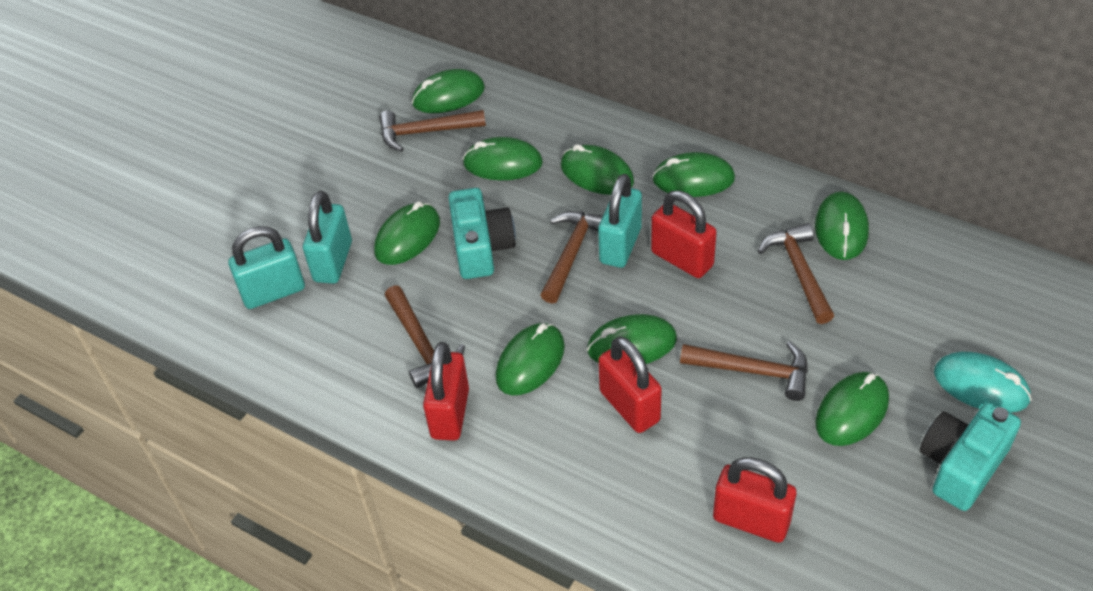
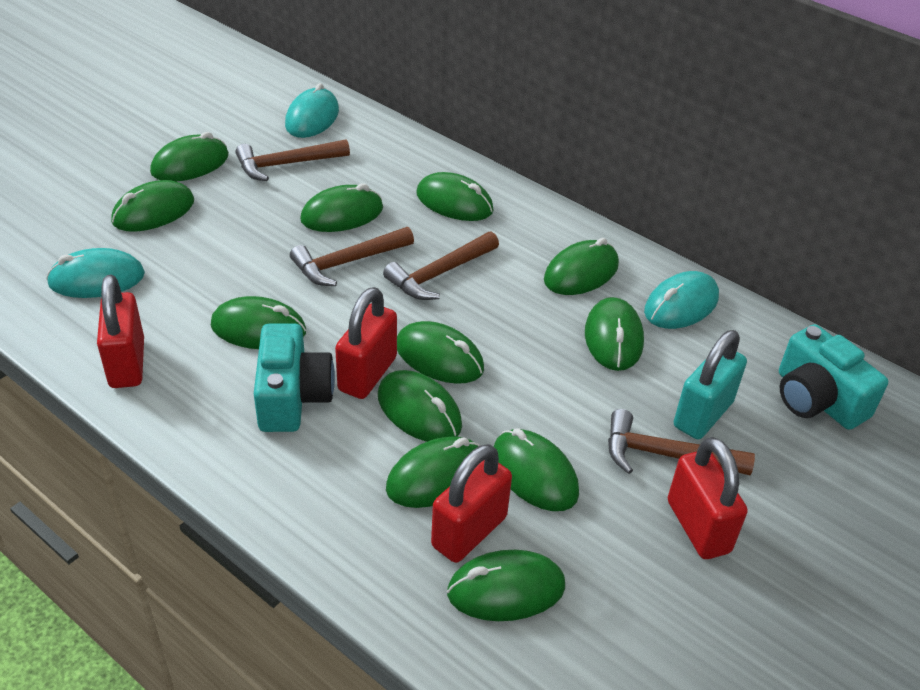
brown hammer: 5 -> 4
green mouse: 9 -> 12
turquoise mouse: 1 -> 3
turquoise padlock: 3 -> 1

